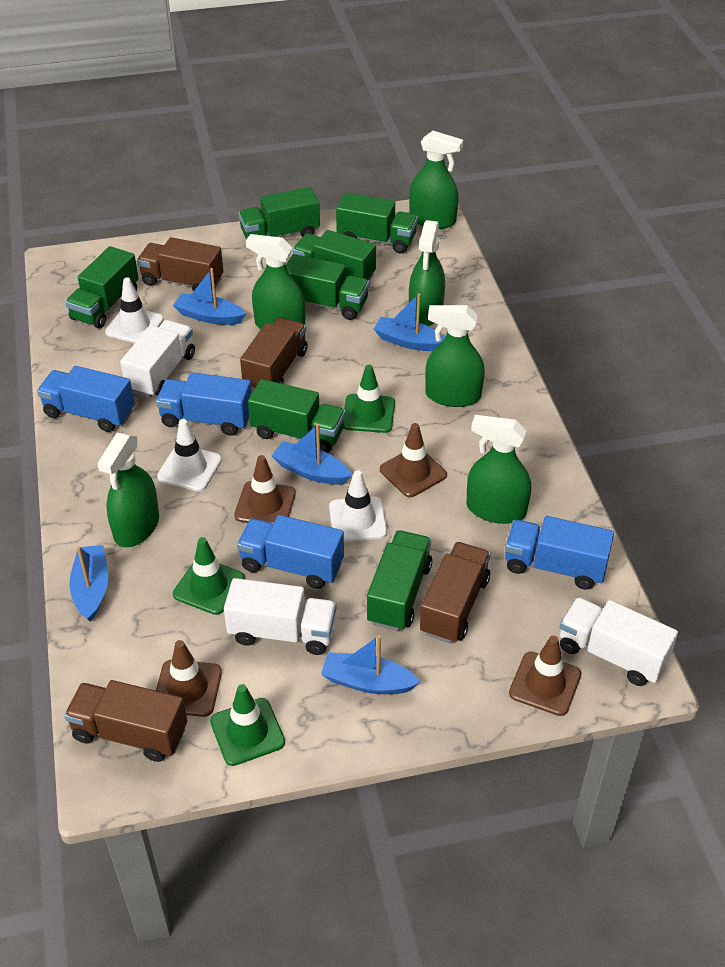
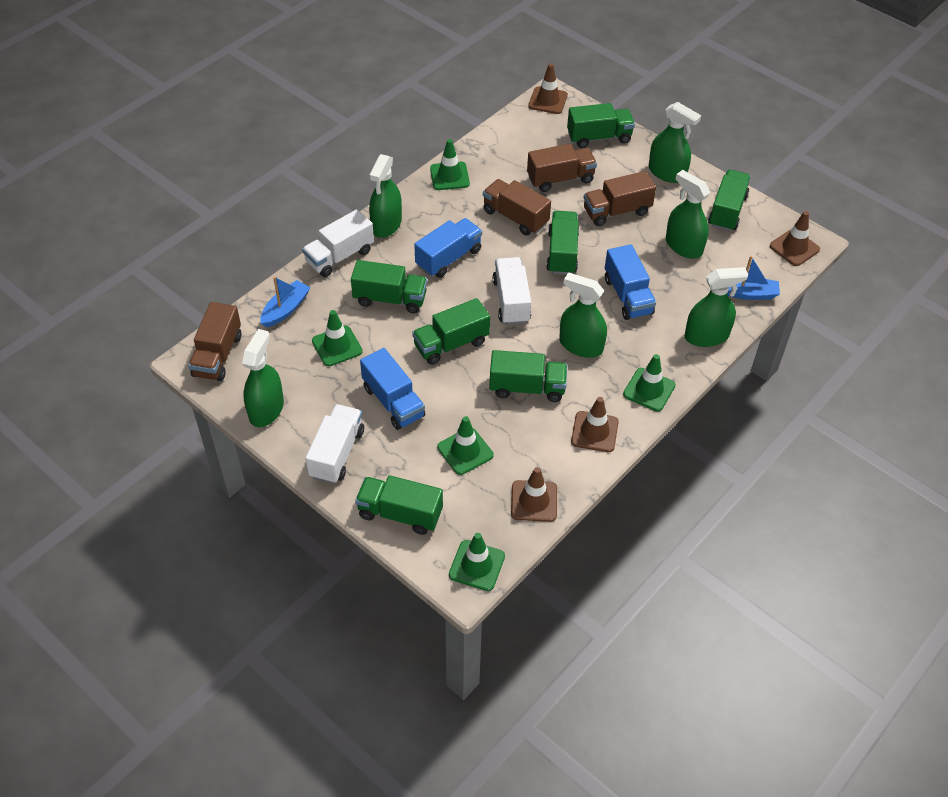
blue boat: 5 -> 2
blue truck: 4 -> 3
green traffic cone: 3 -> 5
white traffic cone: 3 -> 0

